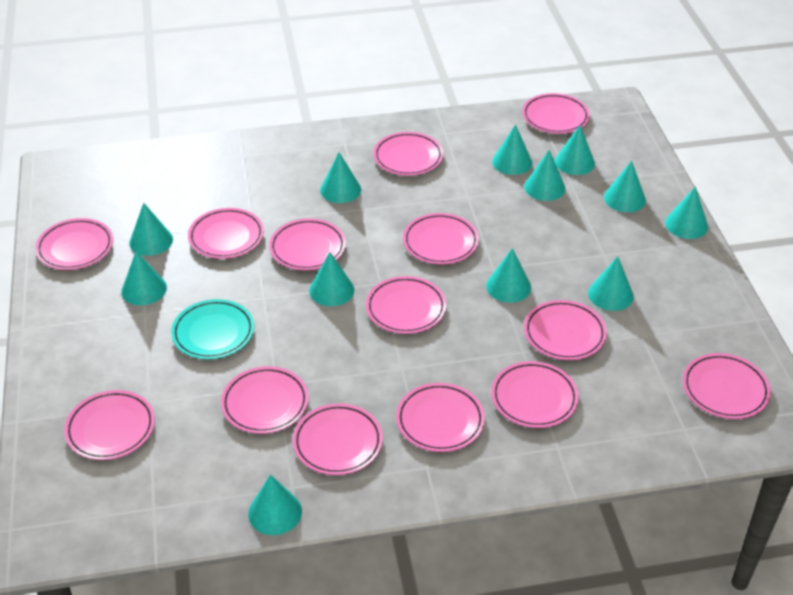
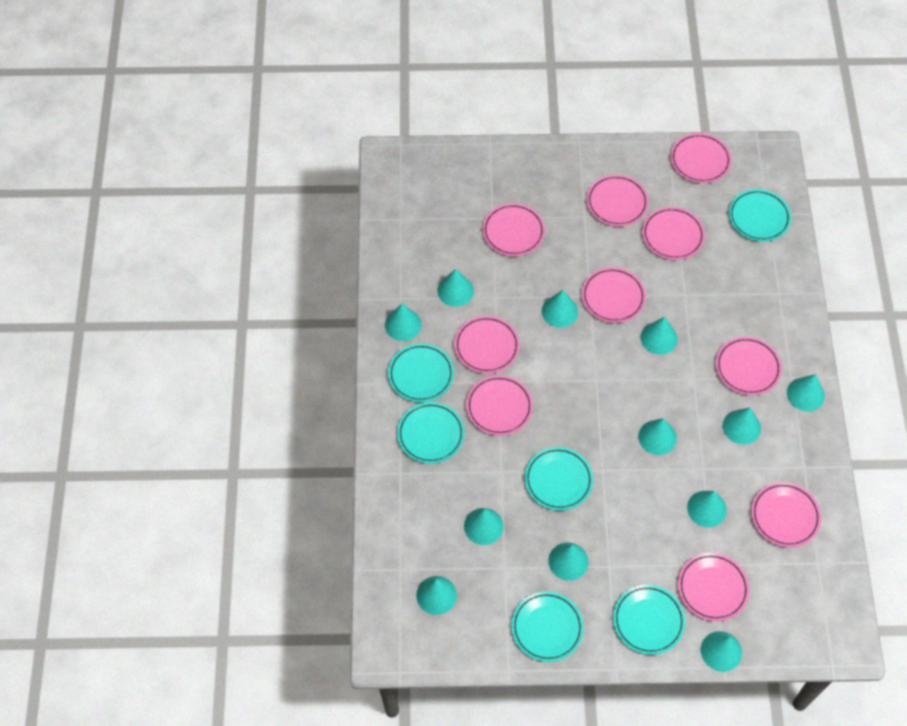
pink plate: 14 -> 10
turquoise plate: 1 -> 6

